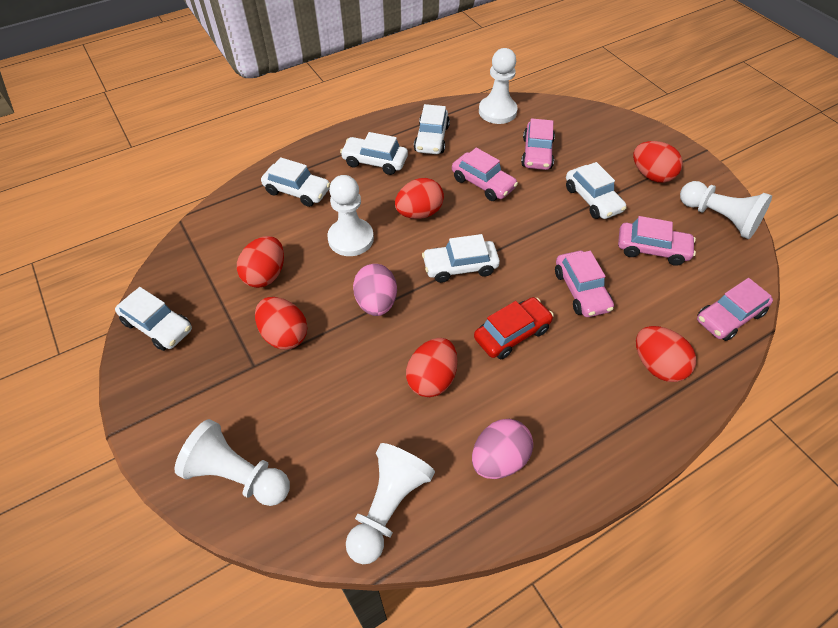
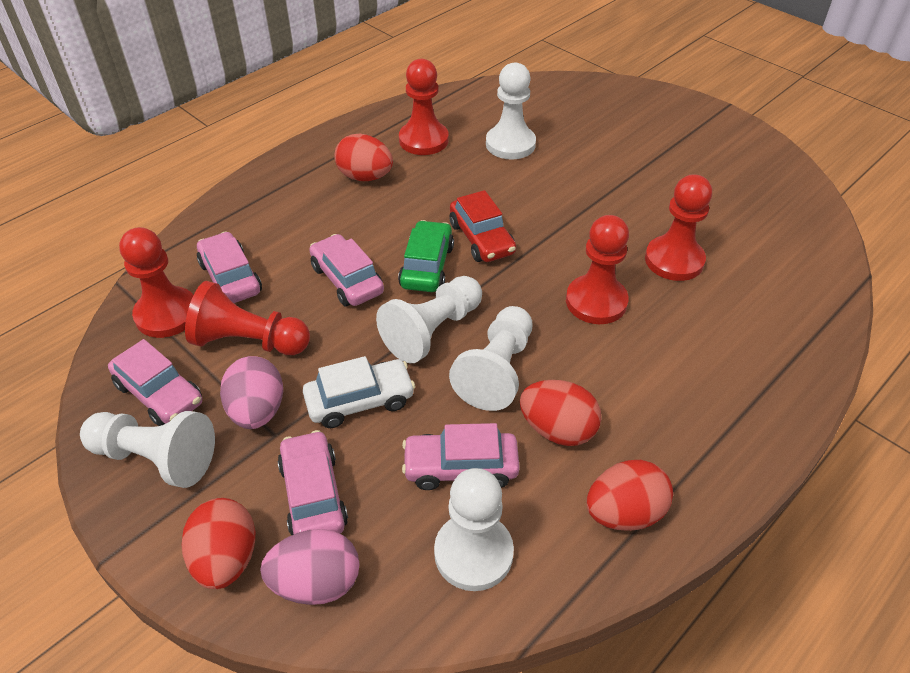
green car: 0 -> 1
red egg: 6 -> 4
red pawn: 0 -> 5
white car: 6 -> 1

